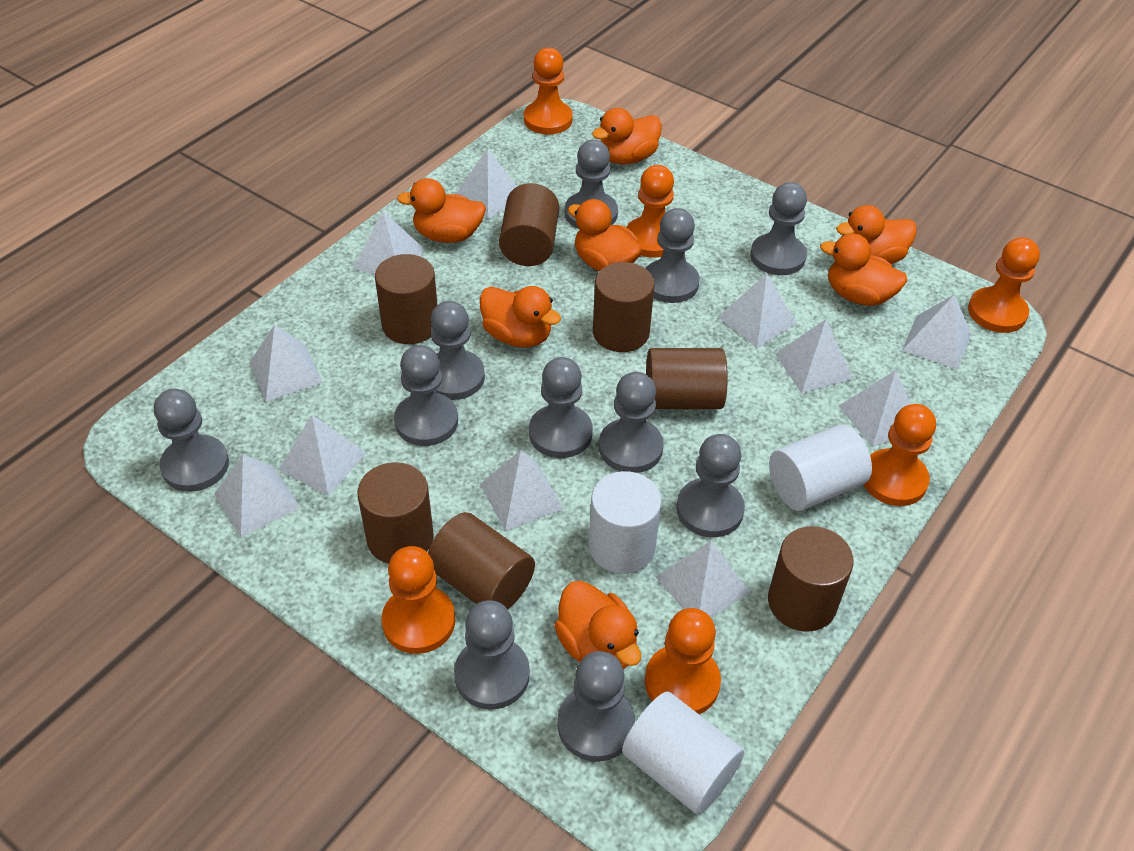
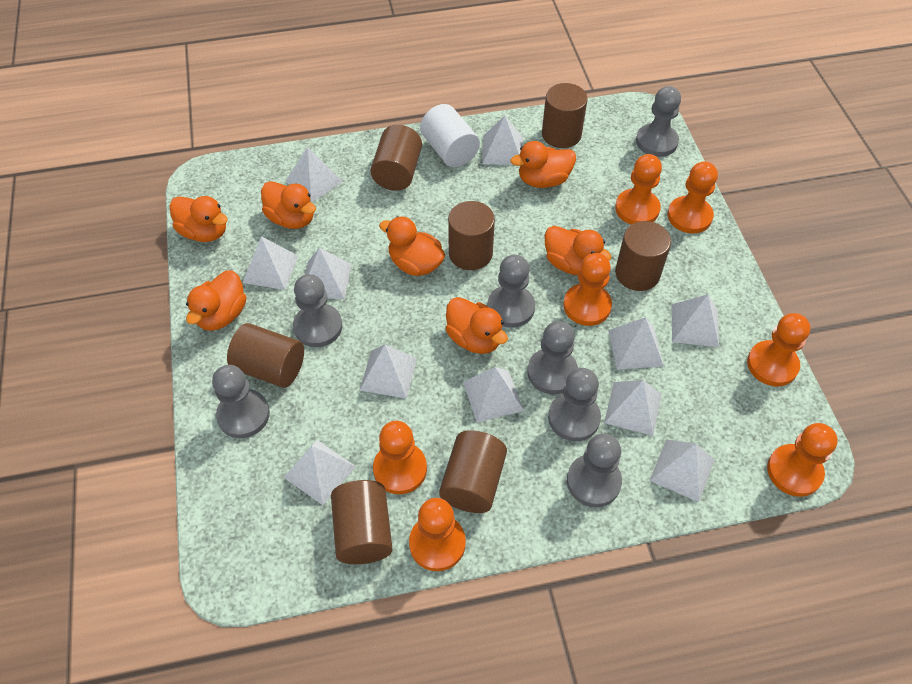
grey pawn: 11 -> 7
orange pawn: 6 -> 7
white cylinder: 3 -> 1

